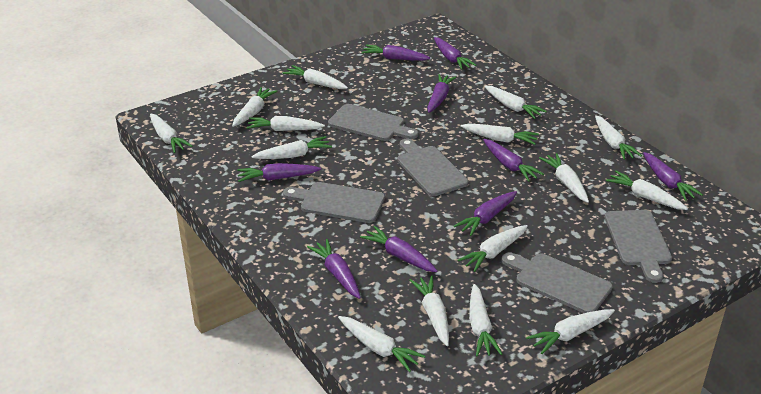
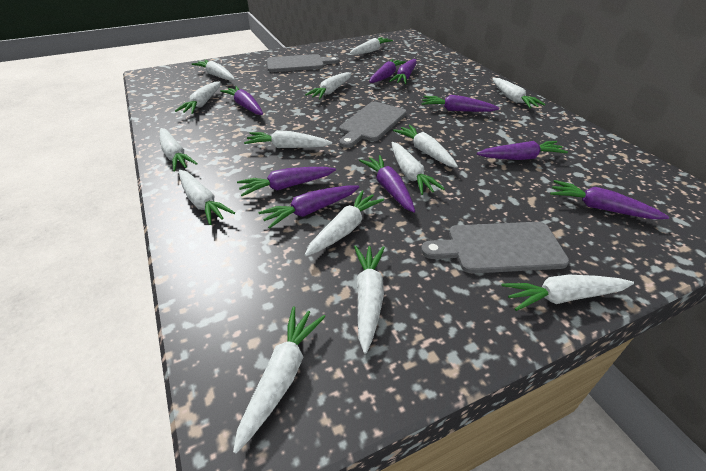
grey cutting board: 5 -> 3
white carrot: 15 -> 14

